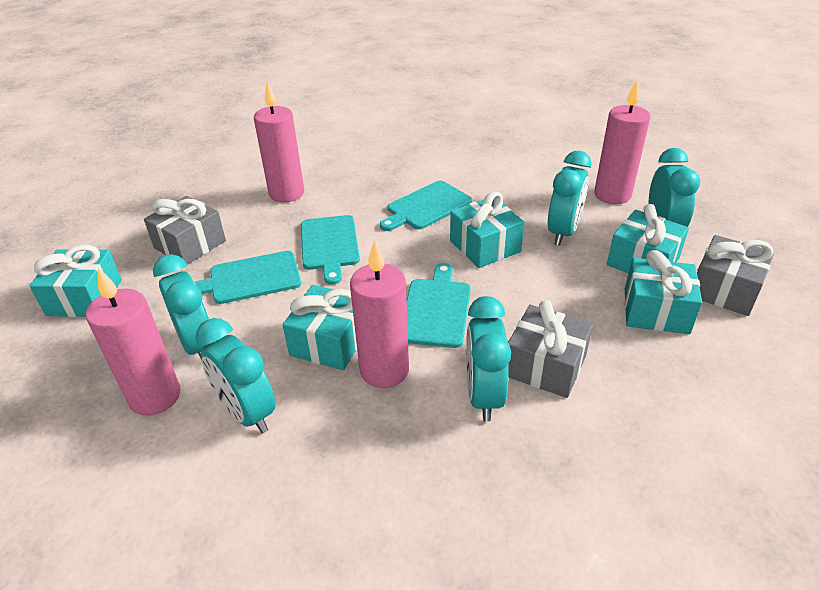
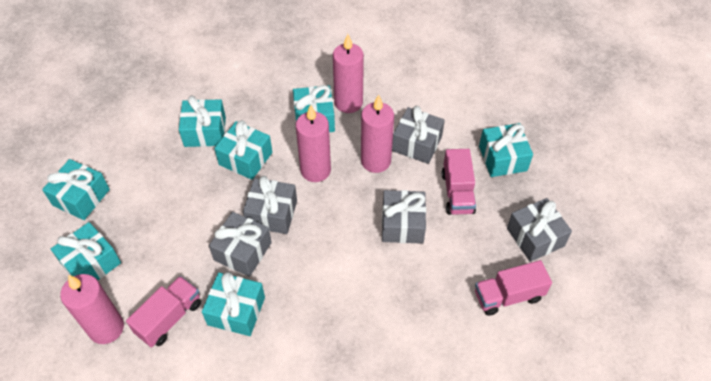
grey gift: 3 -> 5
pink truck: 0 -> 3
turquoise clock: 5 -> 0
turquoise cutting board: 4 -> 0
turquoise gift: 5 -> 7

